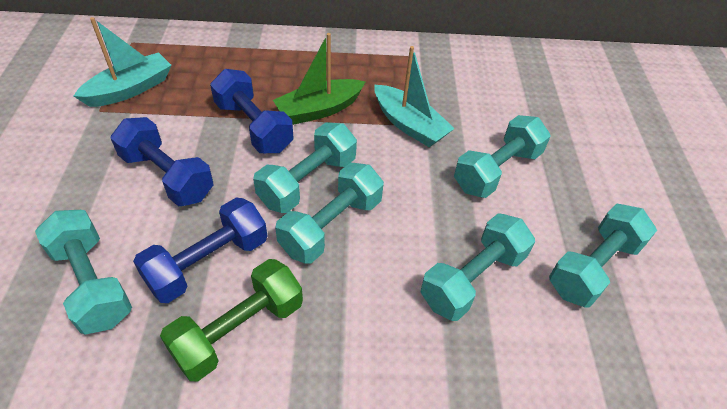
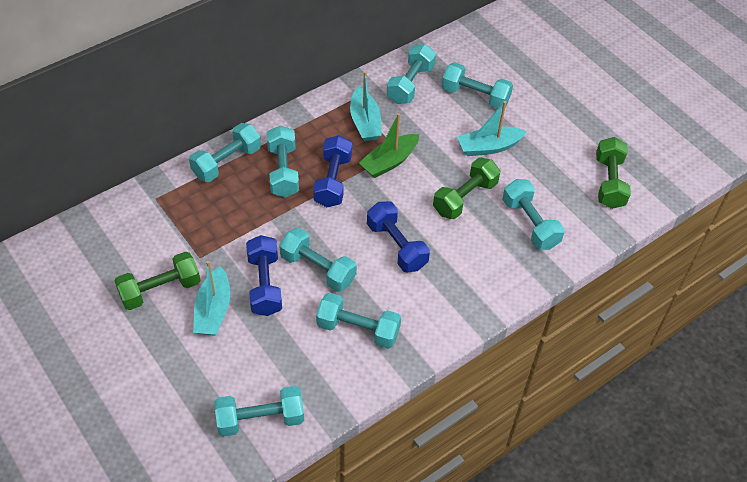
green dumbbell: 1 -> 3
turquoise boat: 2 -> 3
turquoise dumbbell: 6 -> 8

